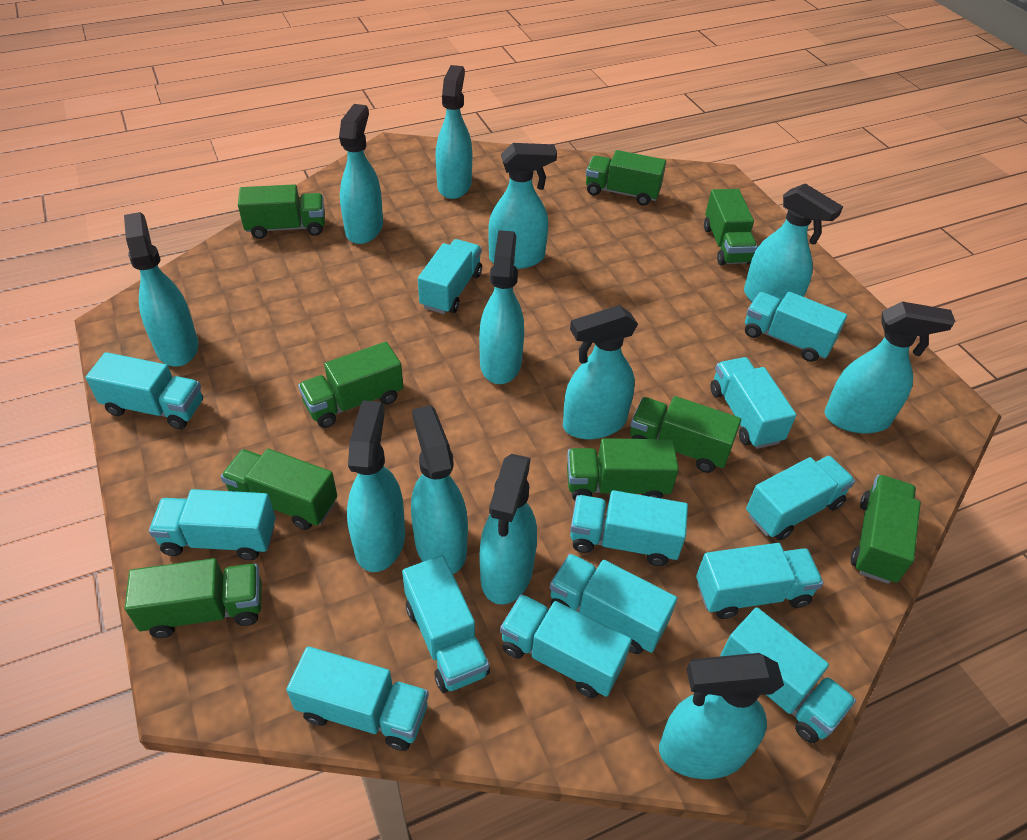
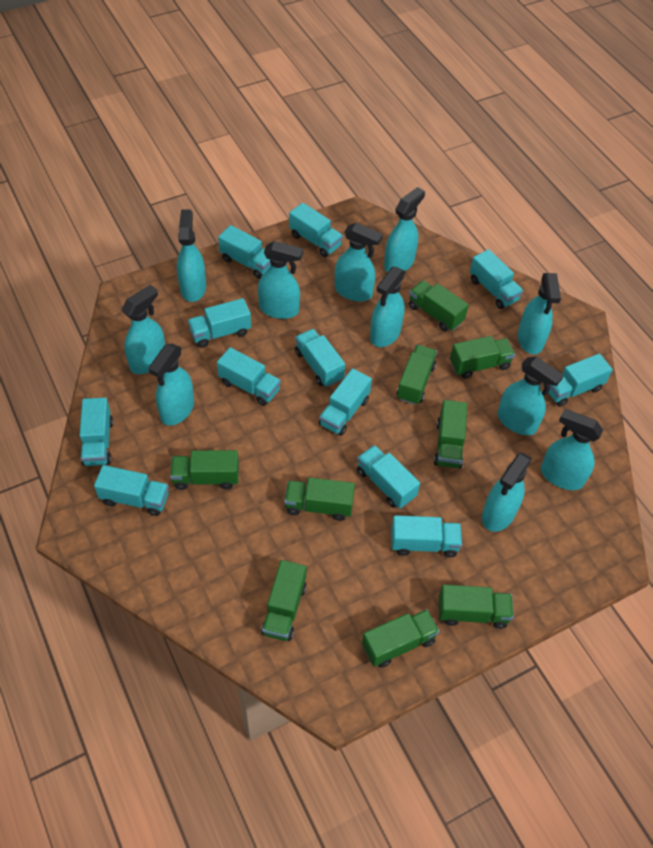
turquoise spray bottle: 12 -> 11
turquoise truck: 13 -> 12

